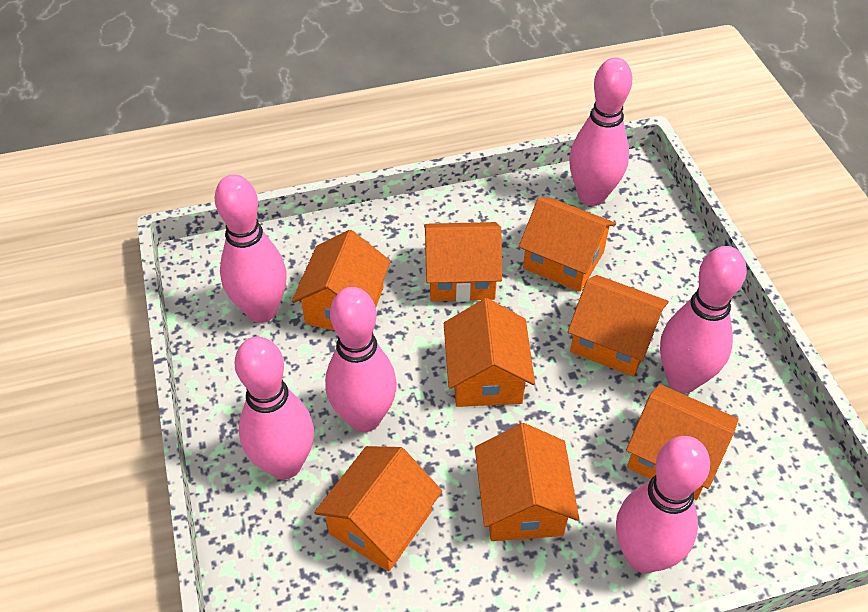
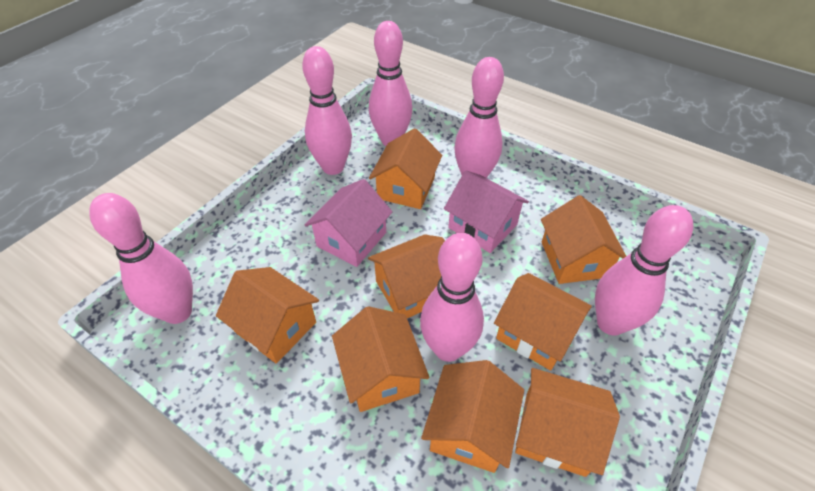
pink house: 0 -> 2

